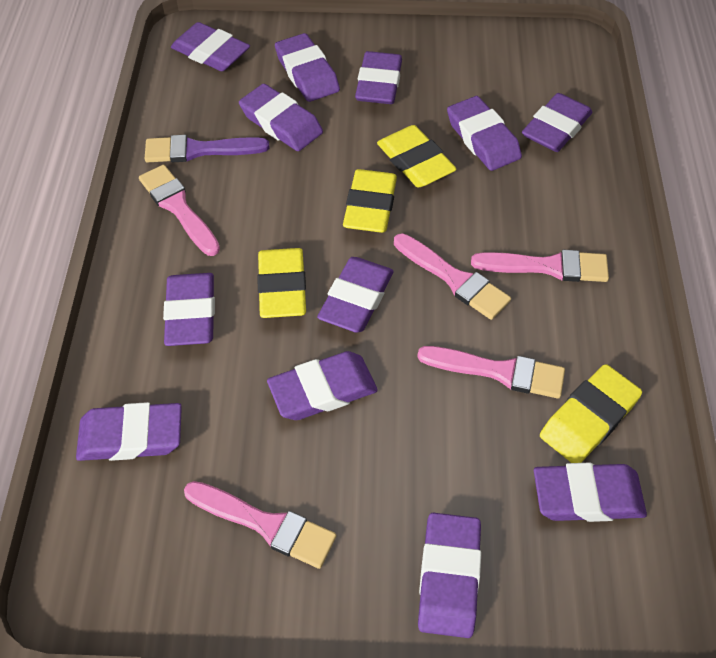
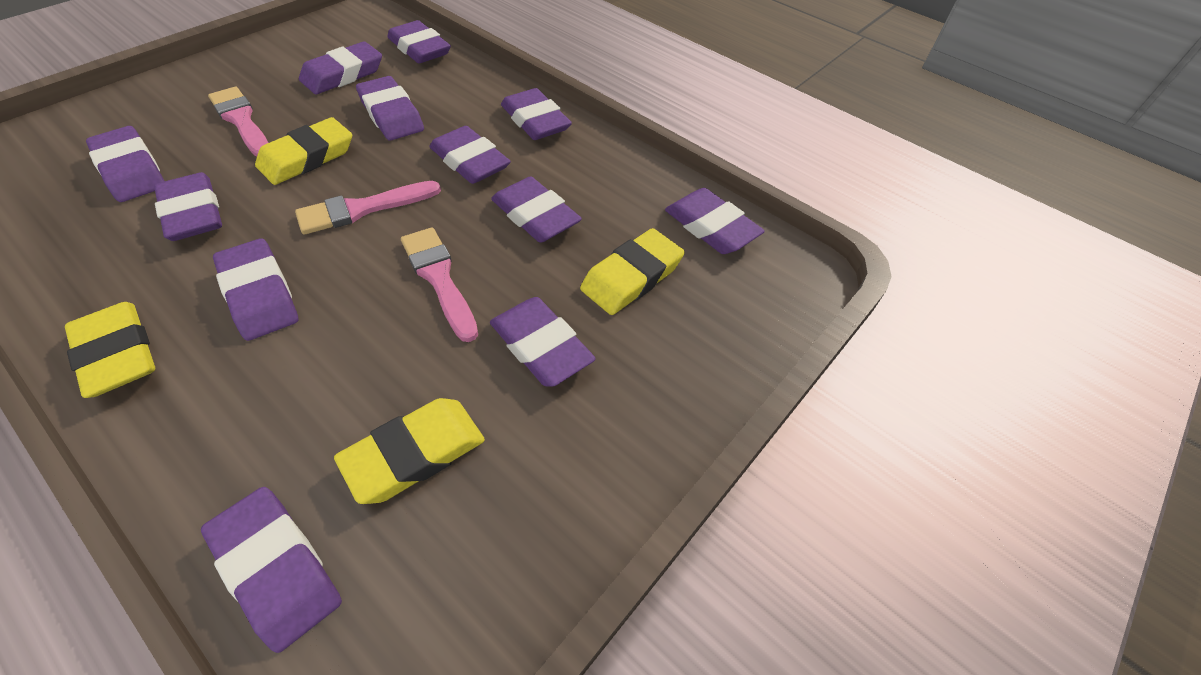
pink brush: 5 -> 3
purple brush: 1 -> 0

